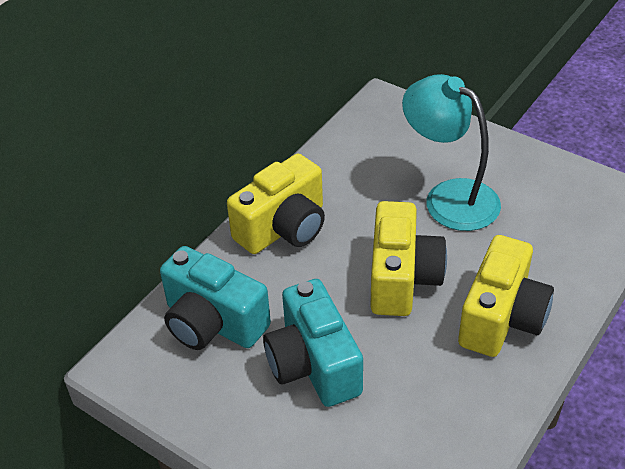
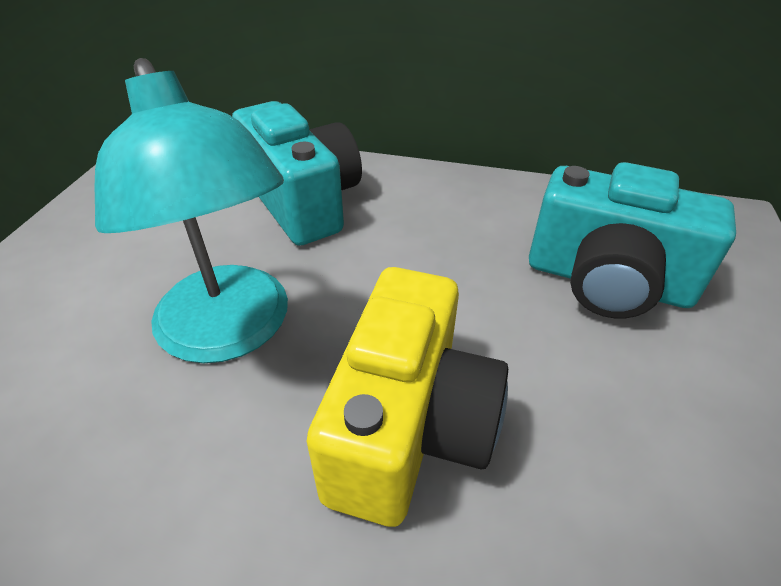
yellow camera: 3 -> 1

